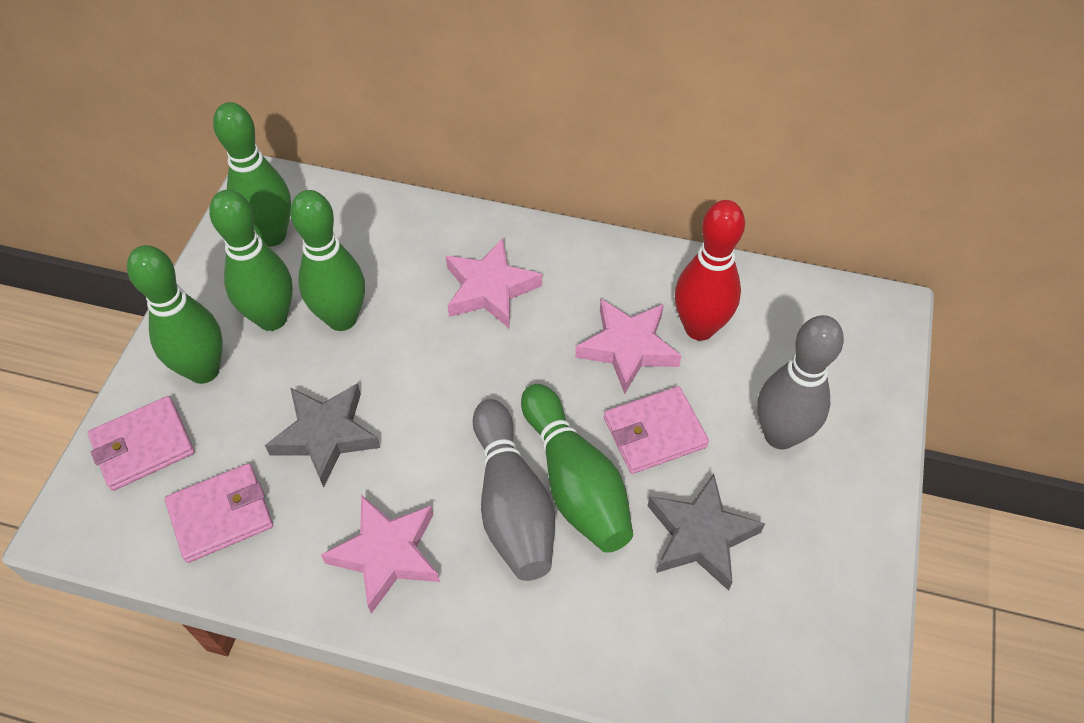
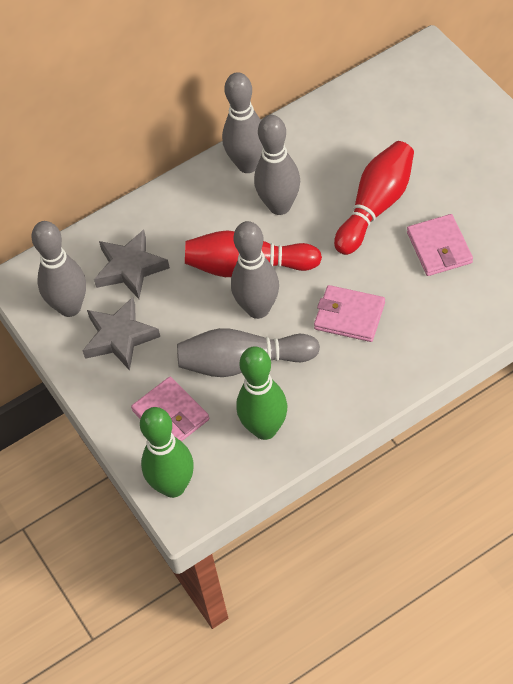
green bowling pin: 5 -> 2
grey bowling pin: 2 -> 5
pink star: 3 -> 0
red bowling pin: 1 -> 2

